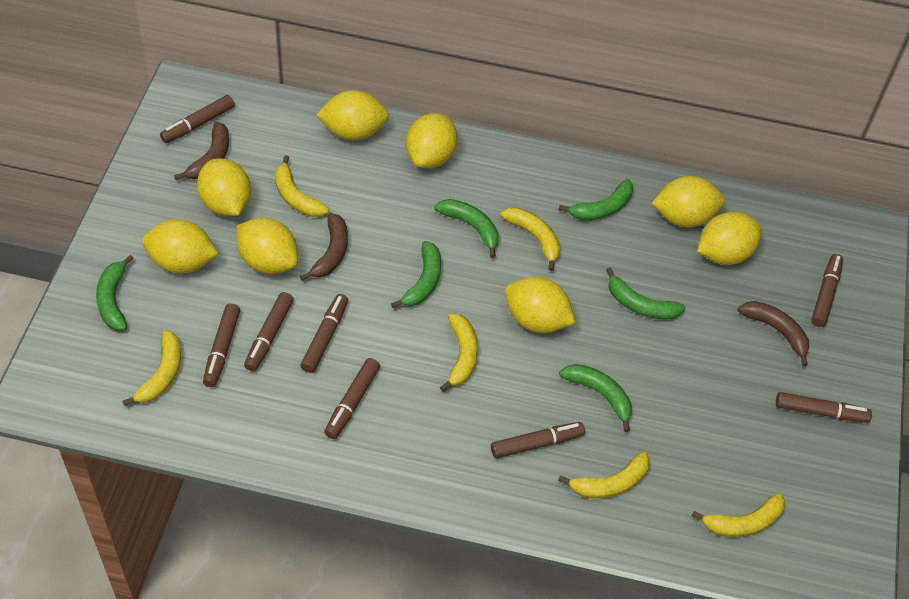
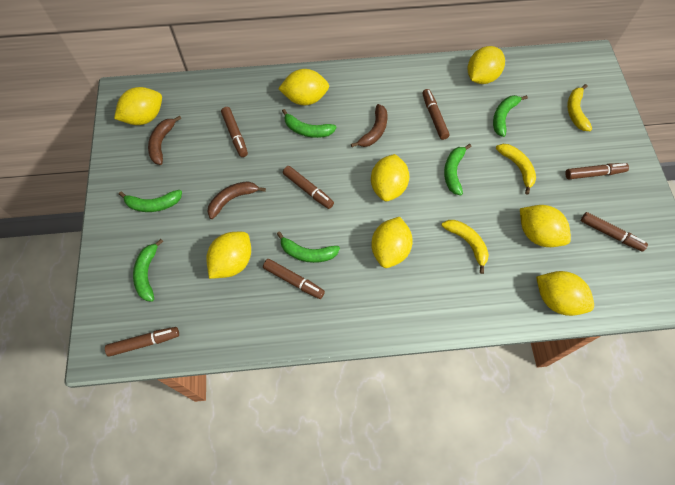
brown marker: 8 -> 7
yellow banana: 6 -> 3

